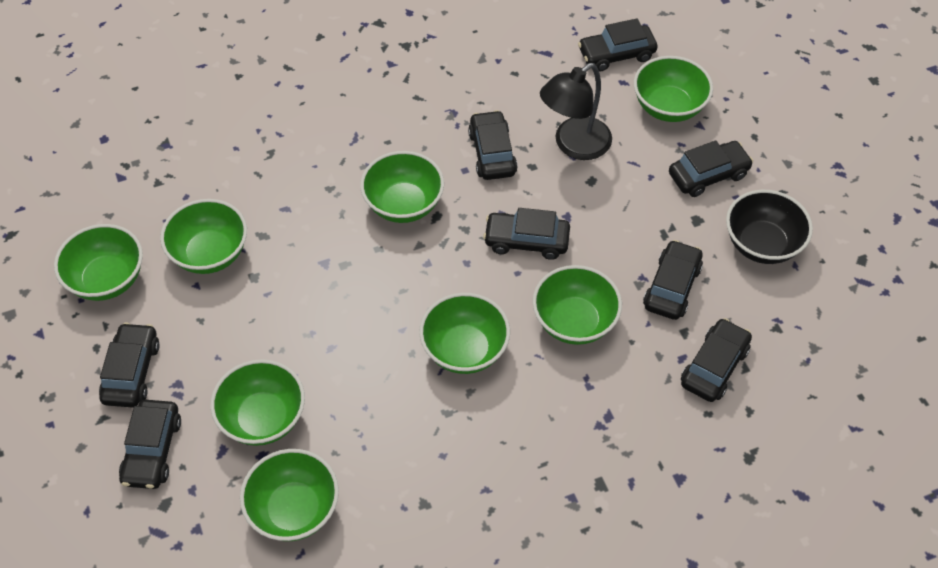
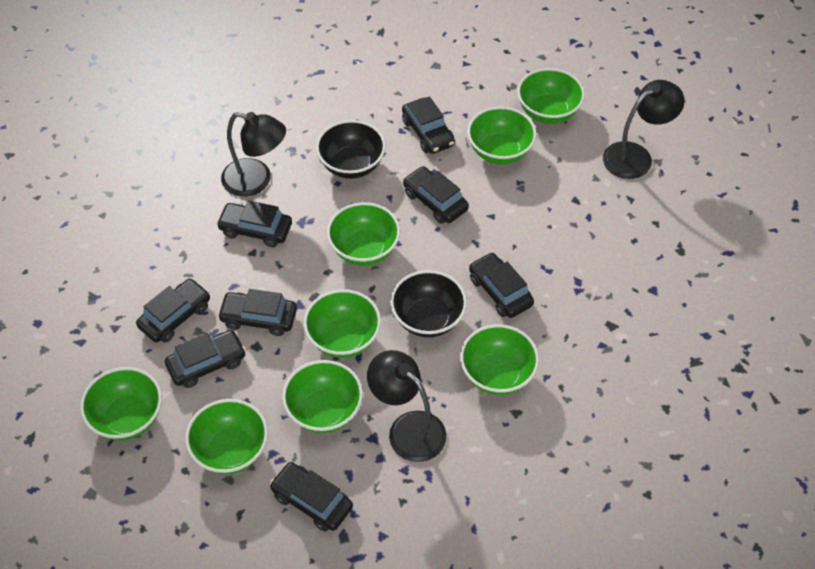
black bowl: 1 -> 2
black lamp: 1 -> 3

